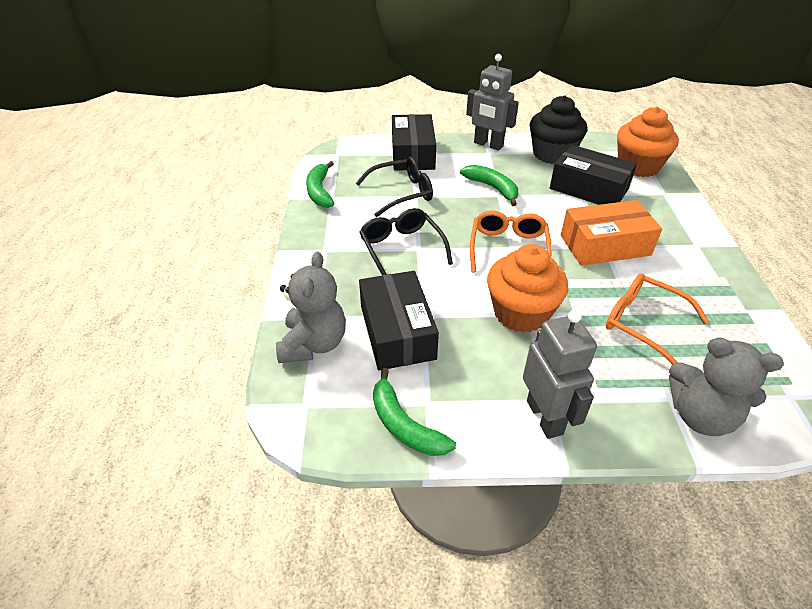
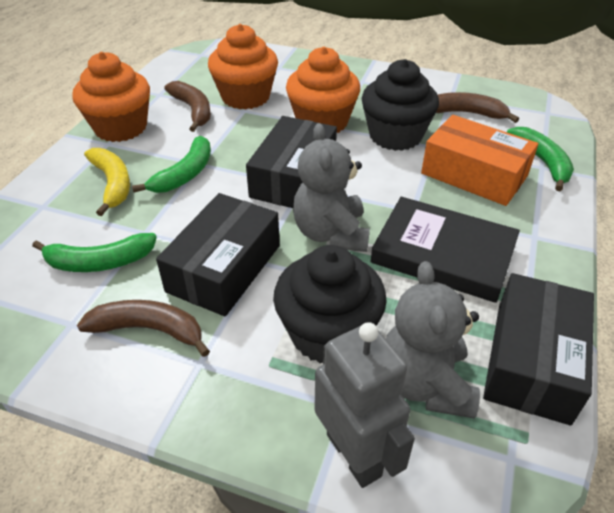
black book: 0 -> 1
black cupcake: 1 -> 2
black glasses: 2 -> 0
brown banana: 0 -> 3
grey robot: 2 -> 1
orange cupcake: 2 -> 3
orange glasses: 2 -> 0
yellow banana: 0 -> 1

